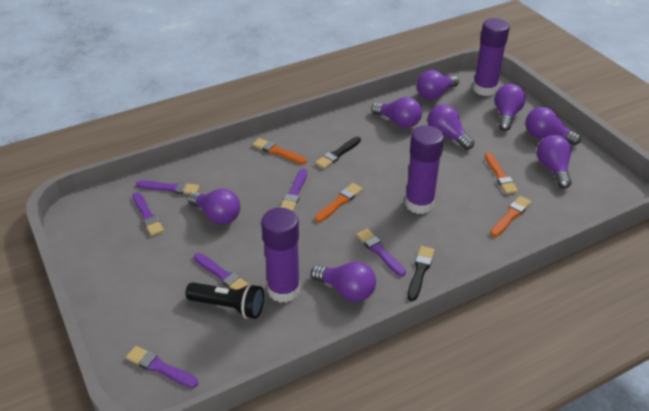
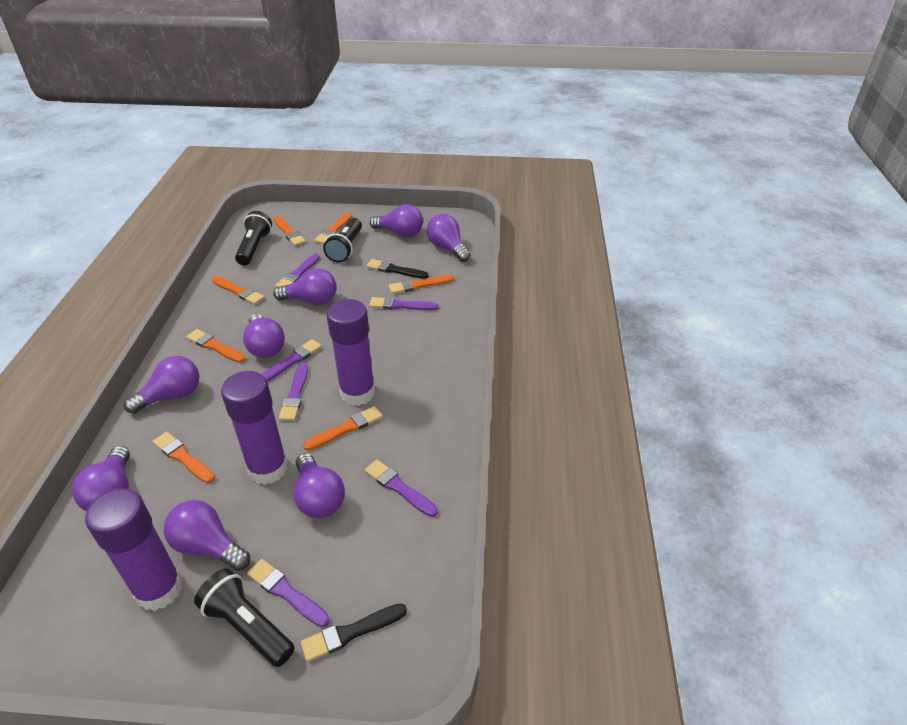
black flashlight: 1 -> 3
orange brush: 4 -> 7

